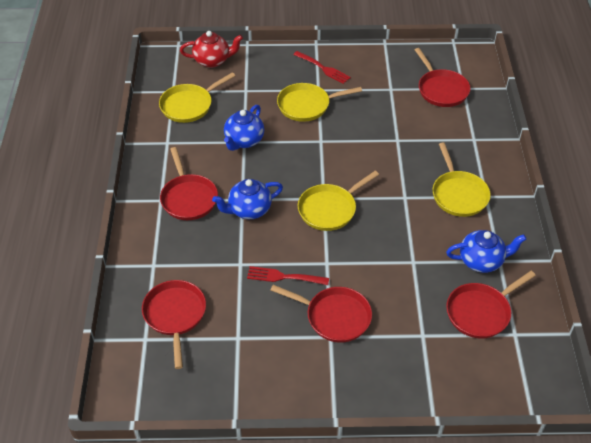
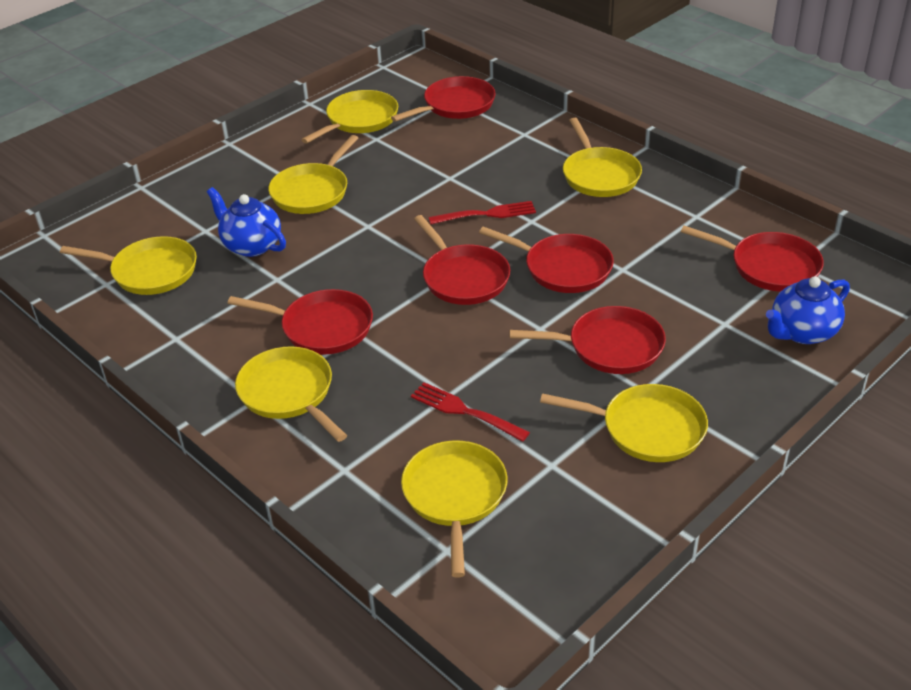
blue teapot: 3 -> 2
red pan: 5 -> 6
red teapot: 1 -> 0
yellow pan: 4 -> 7

